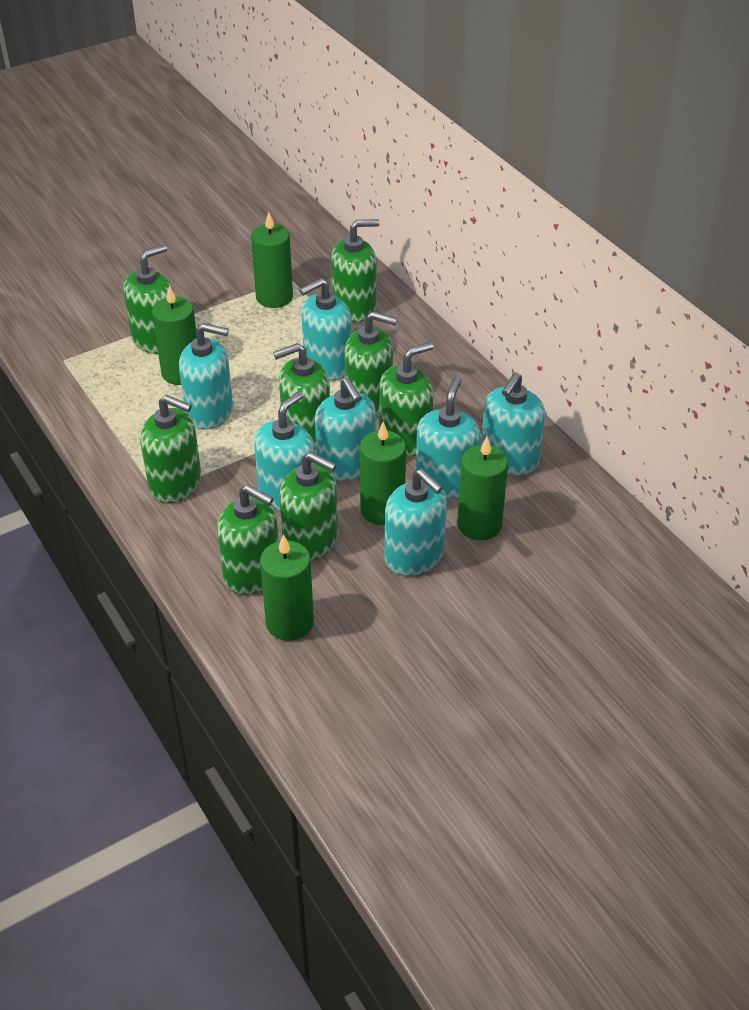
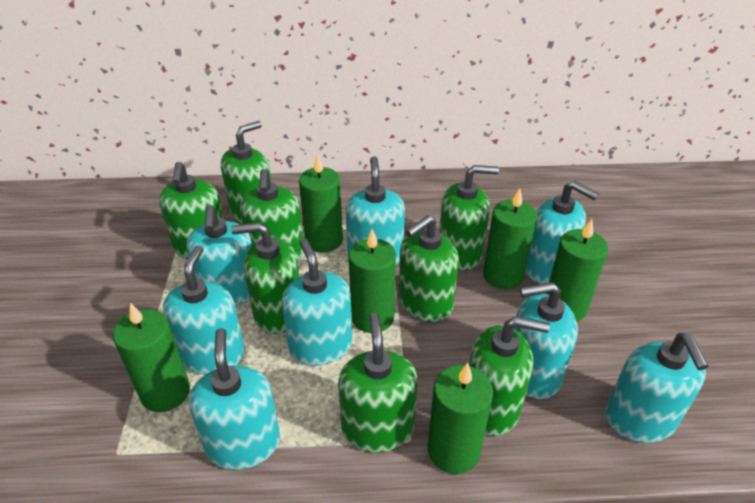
green candle: 5 -> 6
turquoise soap dispenser: 7 -> 8

